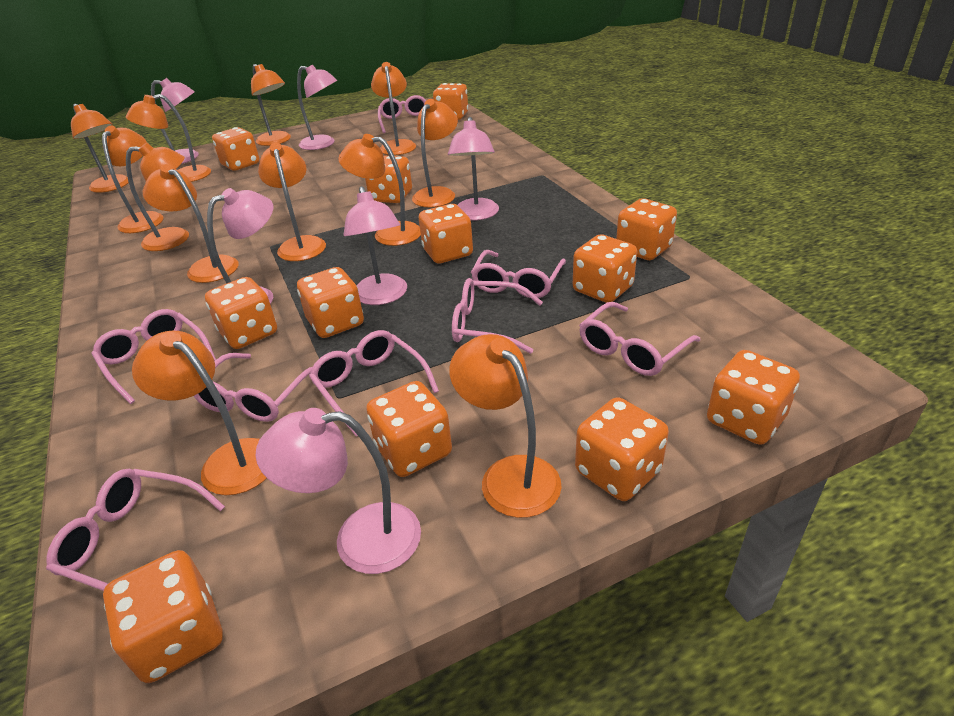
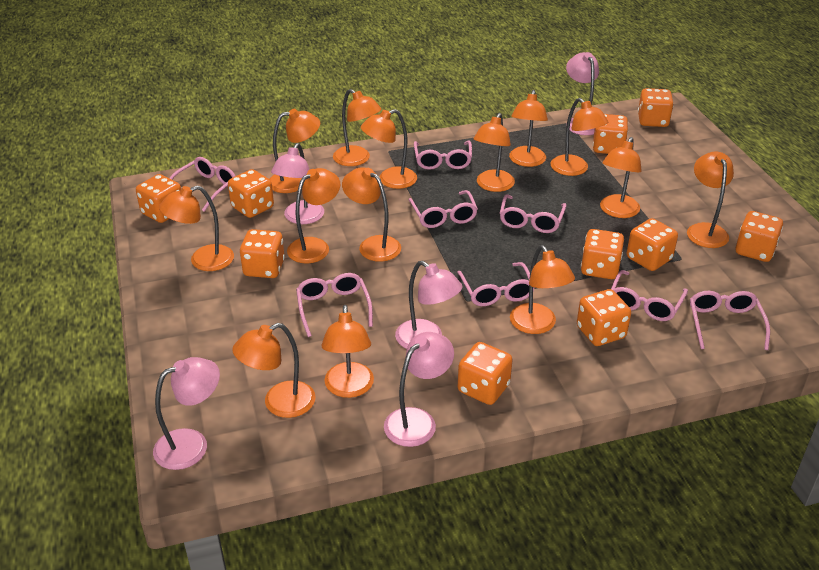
orange dice: 12 -> 10
orange lamp: 12 -> 14
pink lamp: 6 -> 5

